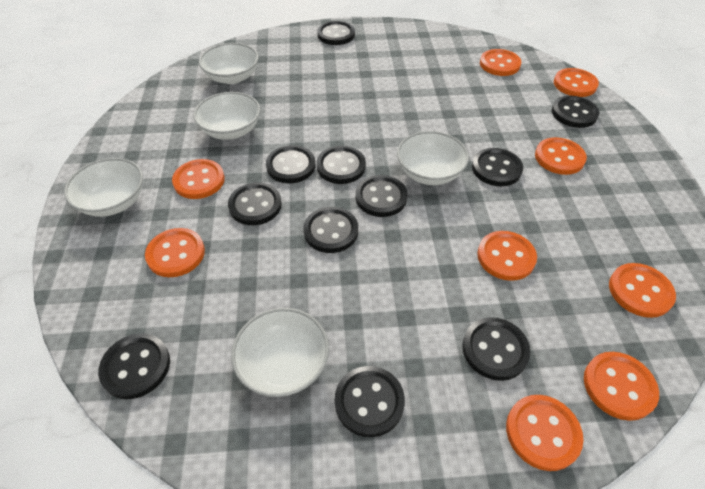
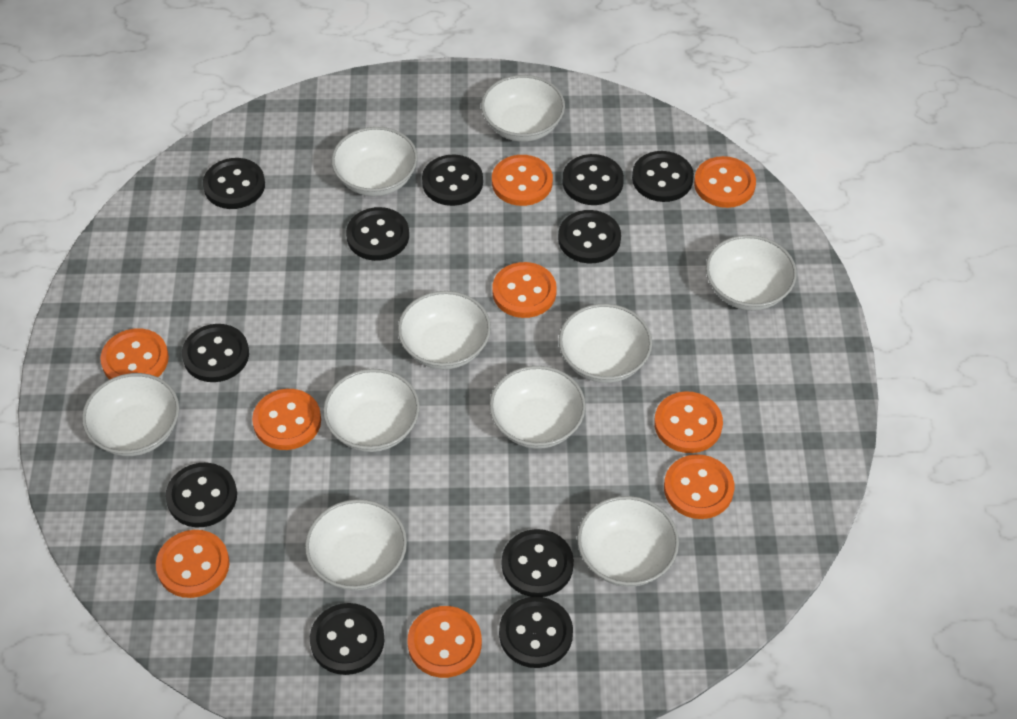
white bowl: 5 -> 10

